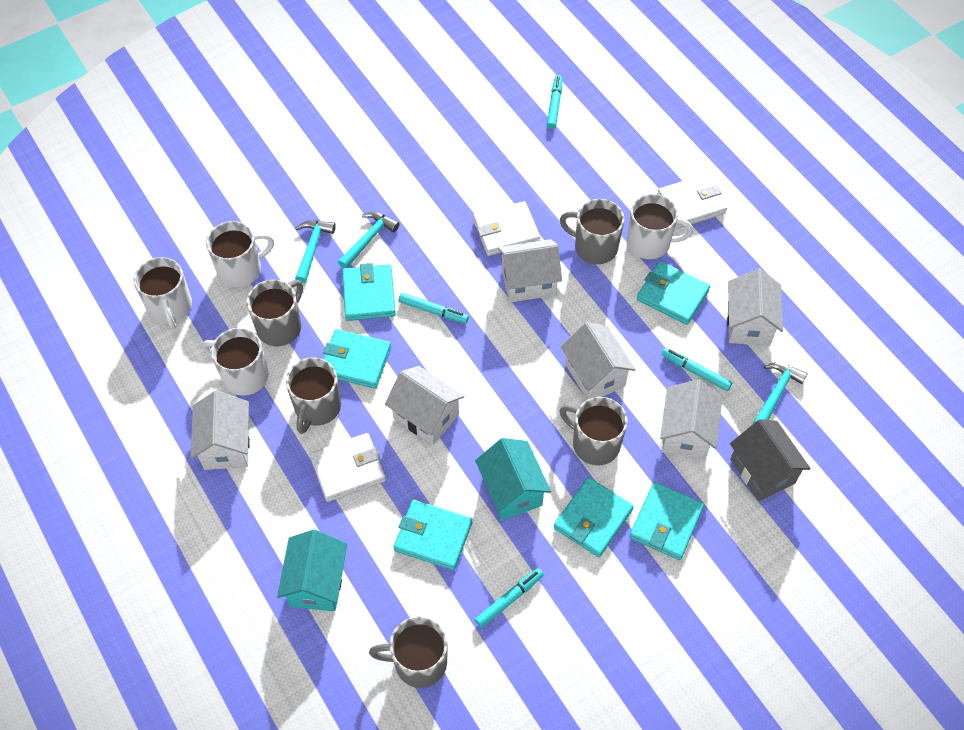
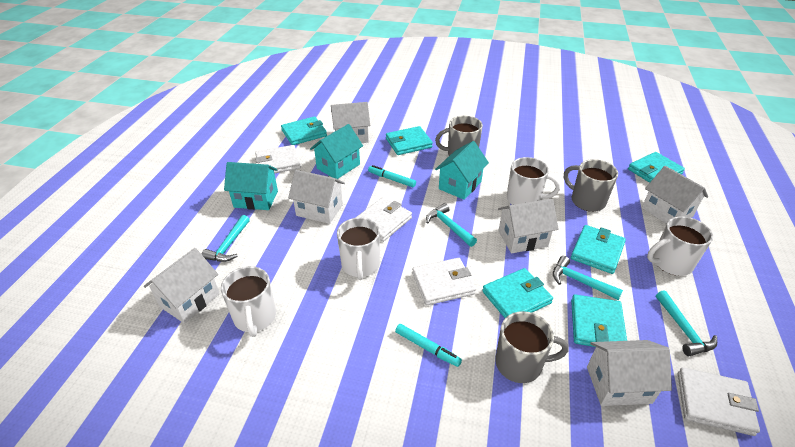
grey house: 1 -> 0
grey mug: 5 -> 3
turquoise hammer: 3 -> 4
turquoise house: 2 -> 3
turquoise marker: 4 -> 2
white wallet: 3 -> 4

